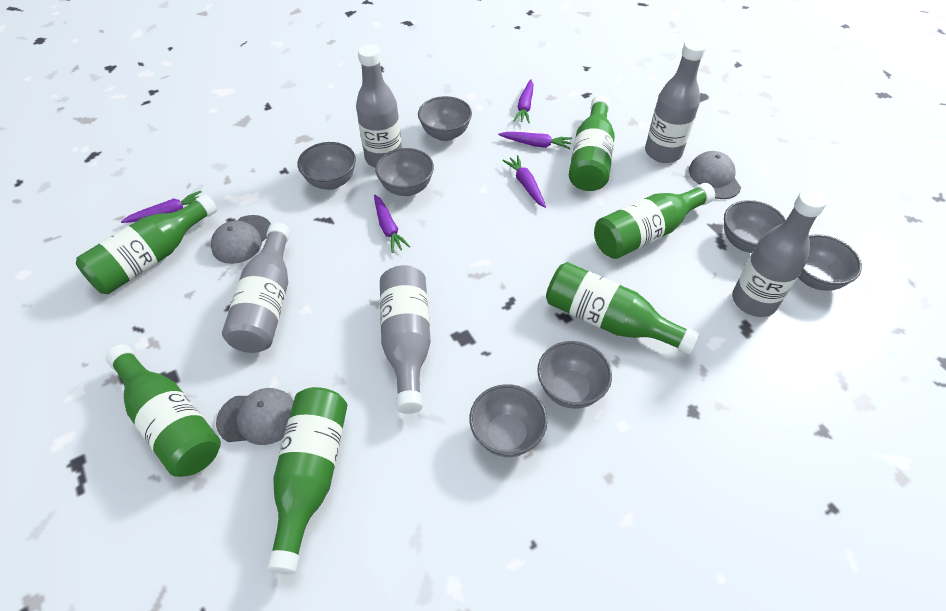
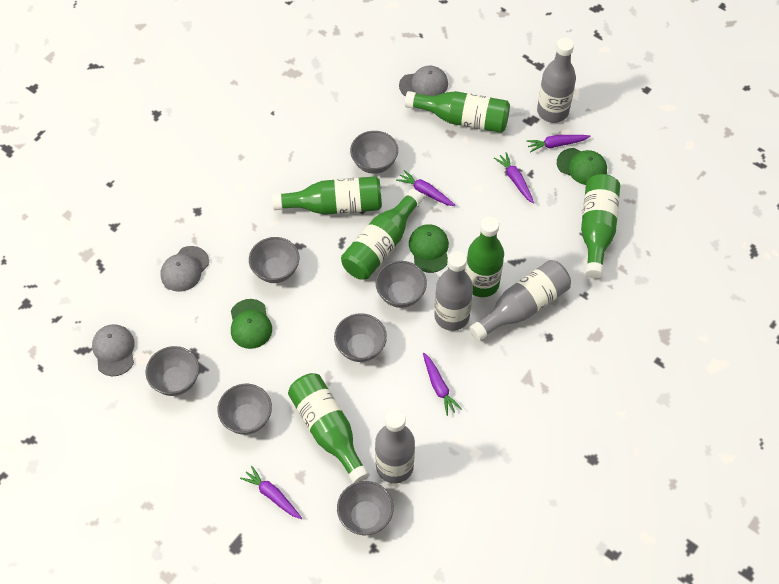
green cap: 0 -> 3
grey bottle: 5 -> 4

